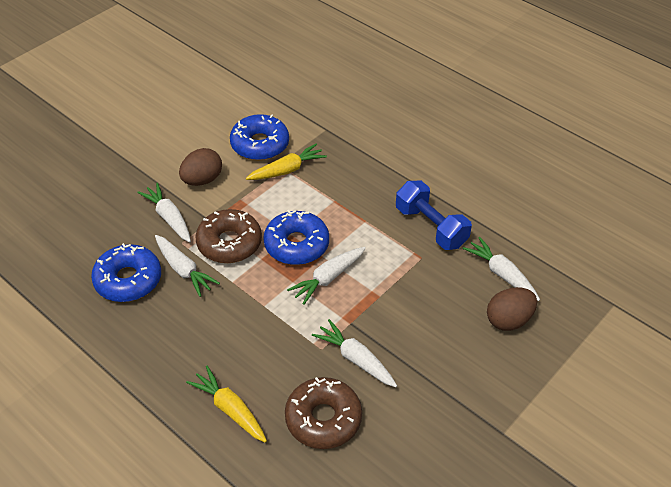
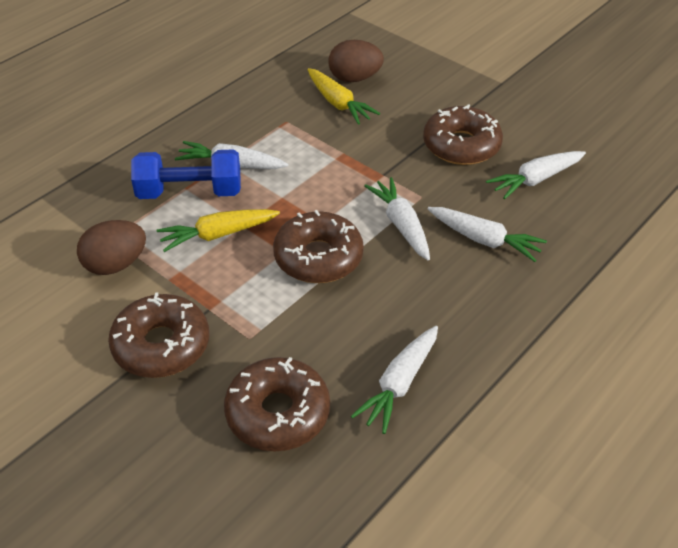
blue donut: 3 -> 0
brown donut: 2 -> 4

